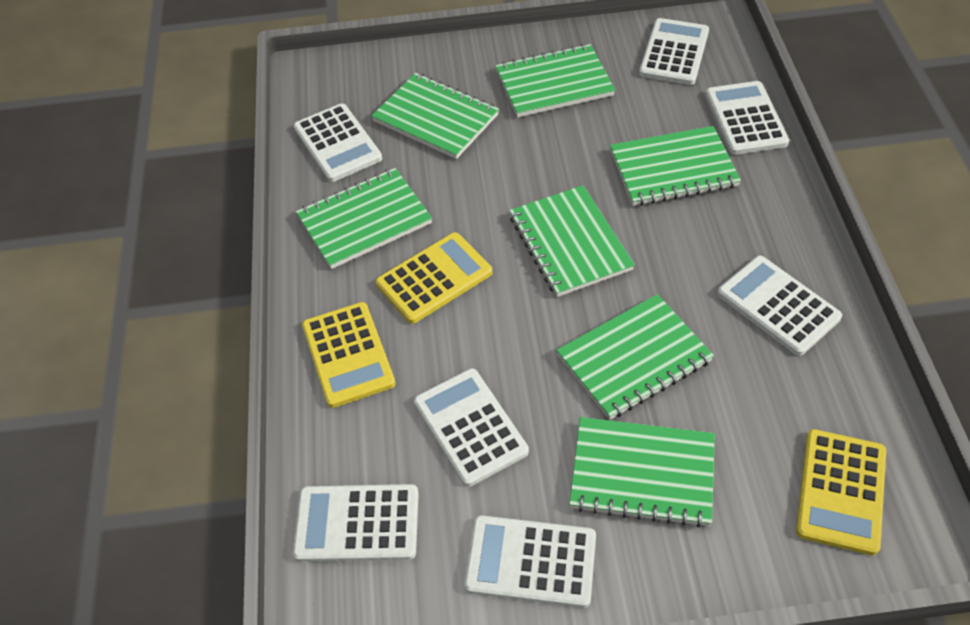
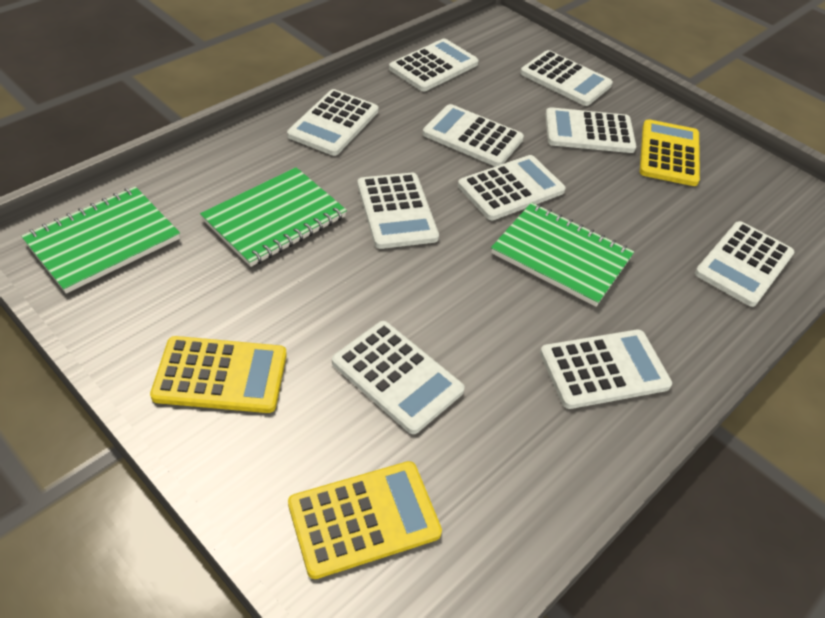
green notebook: 7 -> 3
white calculator: 7 -> 10

